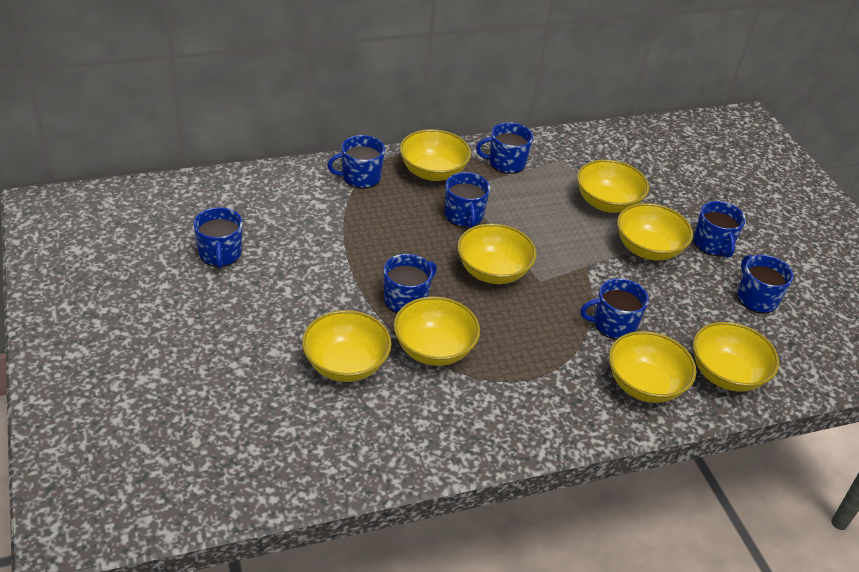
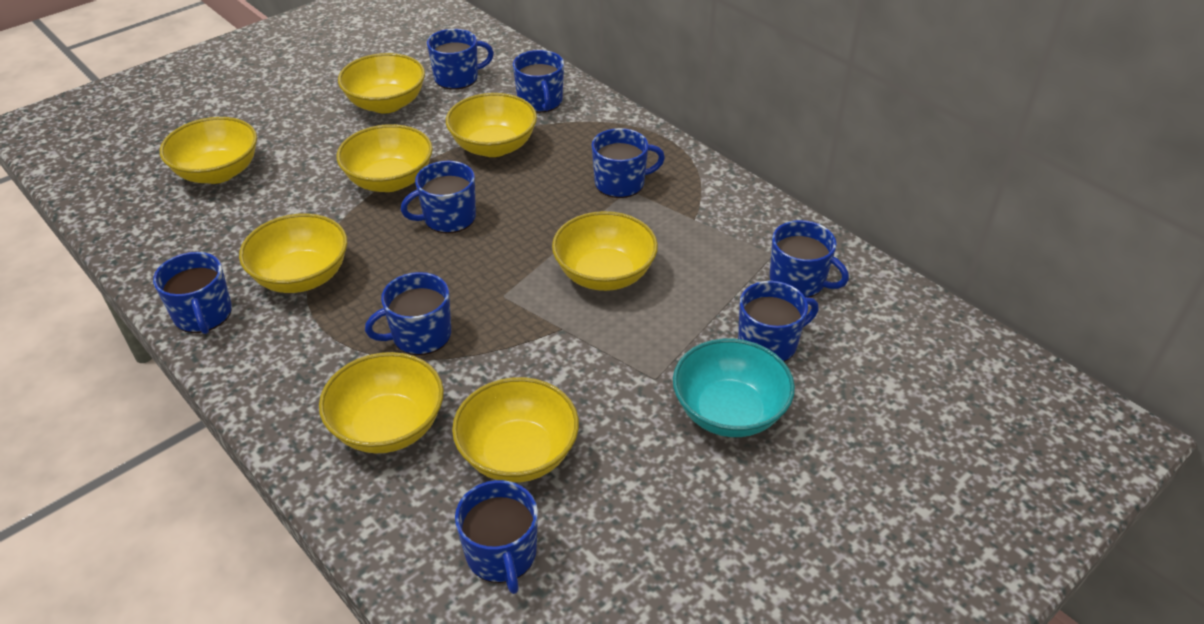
blue mug: 8 -> 9
turquoise bowl: 0 -> 1

